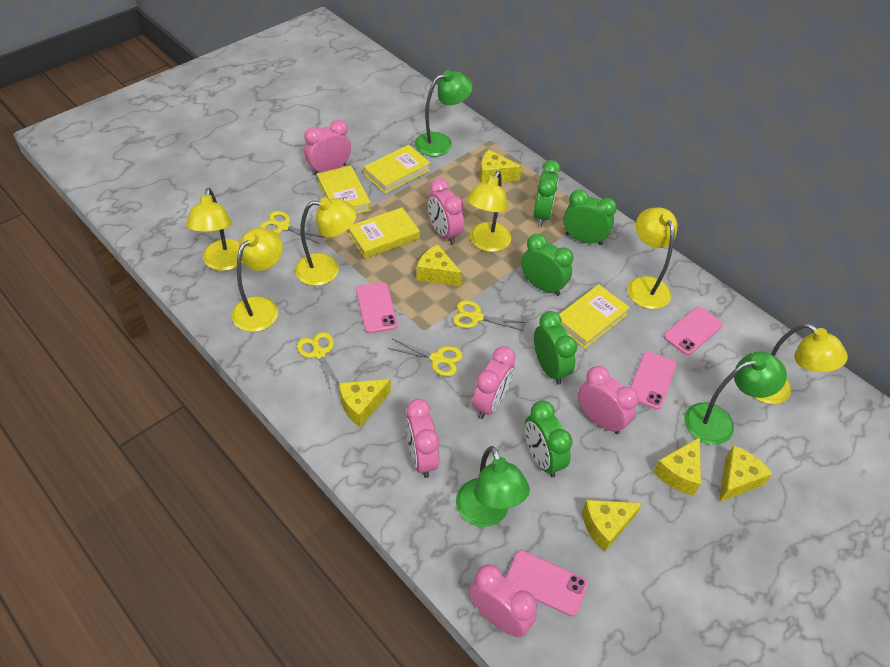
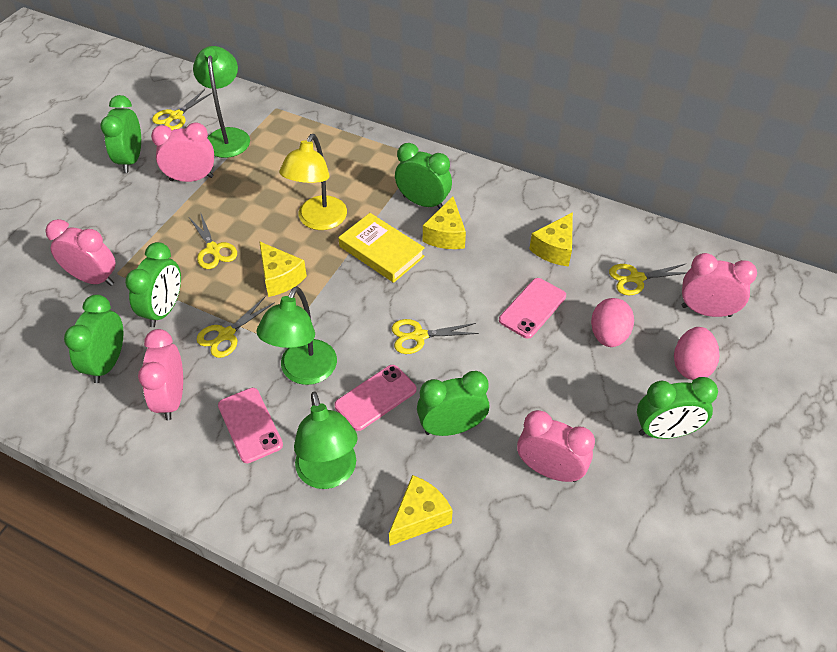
green clock: 5 -> 6
pink clock: 6 -> 5
pink egg: 0 -> 2
pink phone: 4 -> 3
yellow book: 4 -> 1
yellow cheese: 6 -> 4
yellow lamp: 6 -> 1
yellow scissors: 4 -> 5

